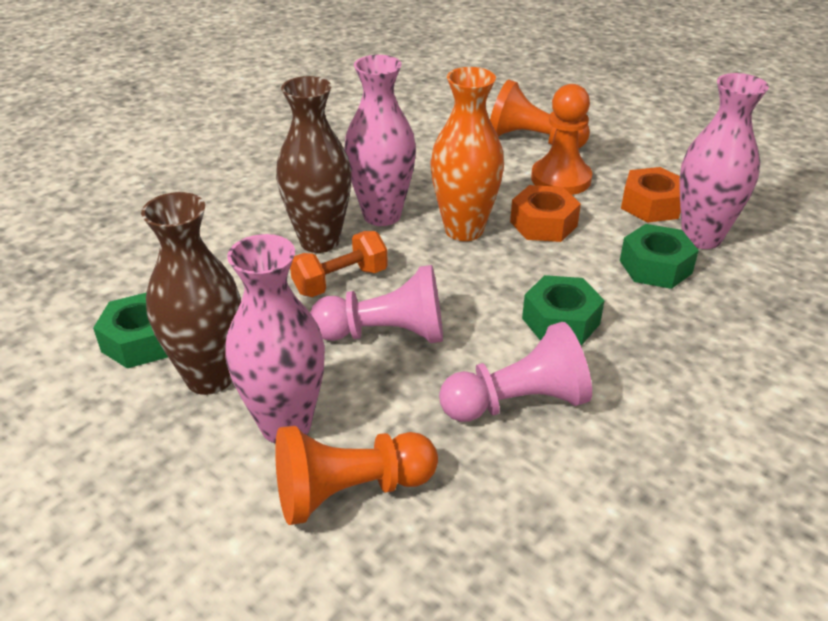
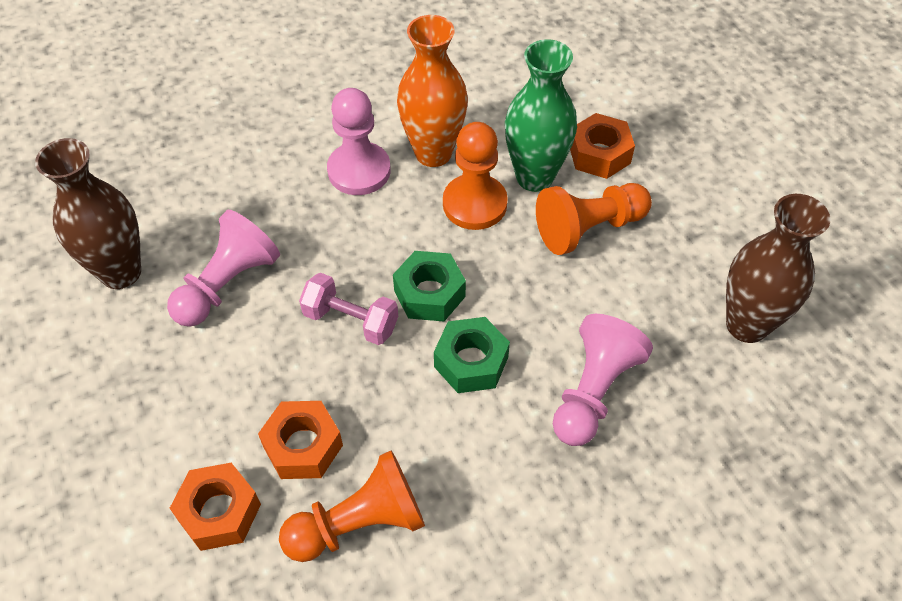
green nut: 3 -> 2
green vase: 0 -> 1
orange dumbbell: 1 -> 0
orange nut: 2 -> 3
pink dumbbell: 0 -> 1
pink pawn: 2 -> 3
pink vase: 3 -> 0

